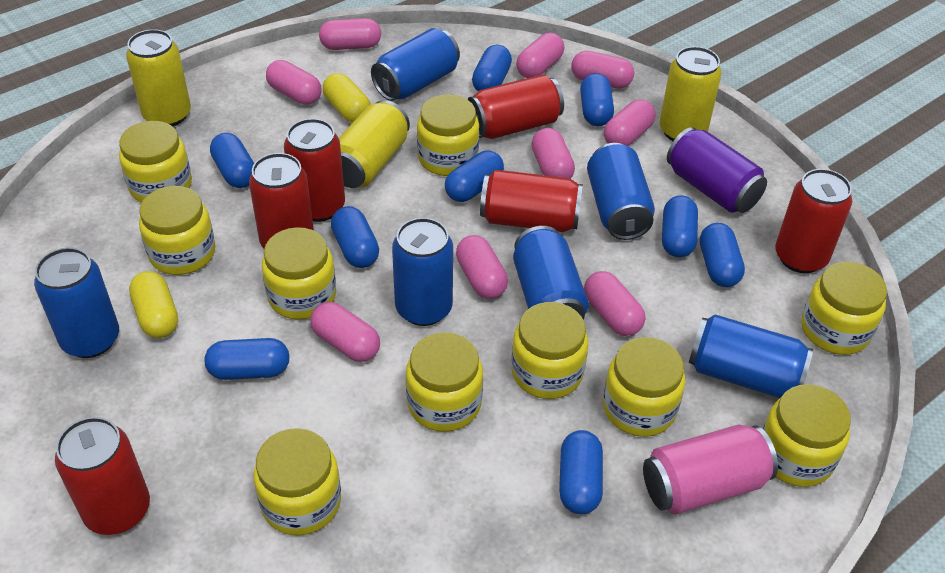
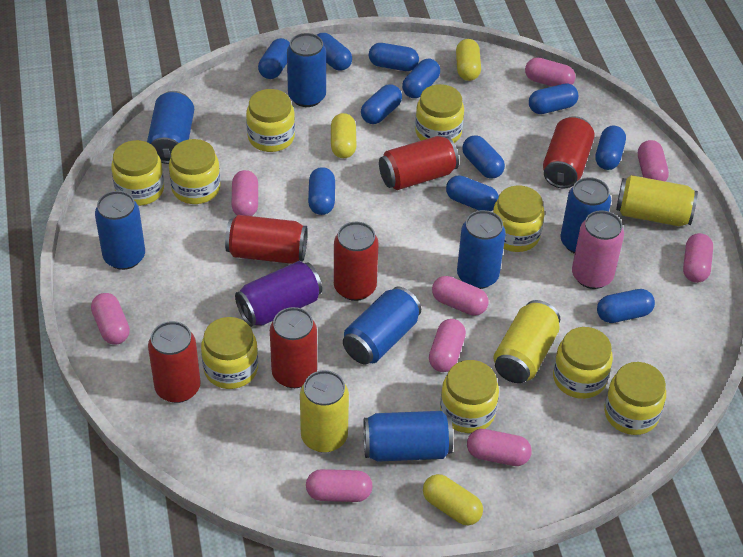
blue can: 6 -> 7
blue capsule: 9 -> 11
yellow capsule: 2 -> 3
yellow jar: 10 -> 9

